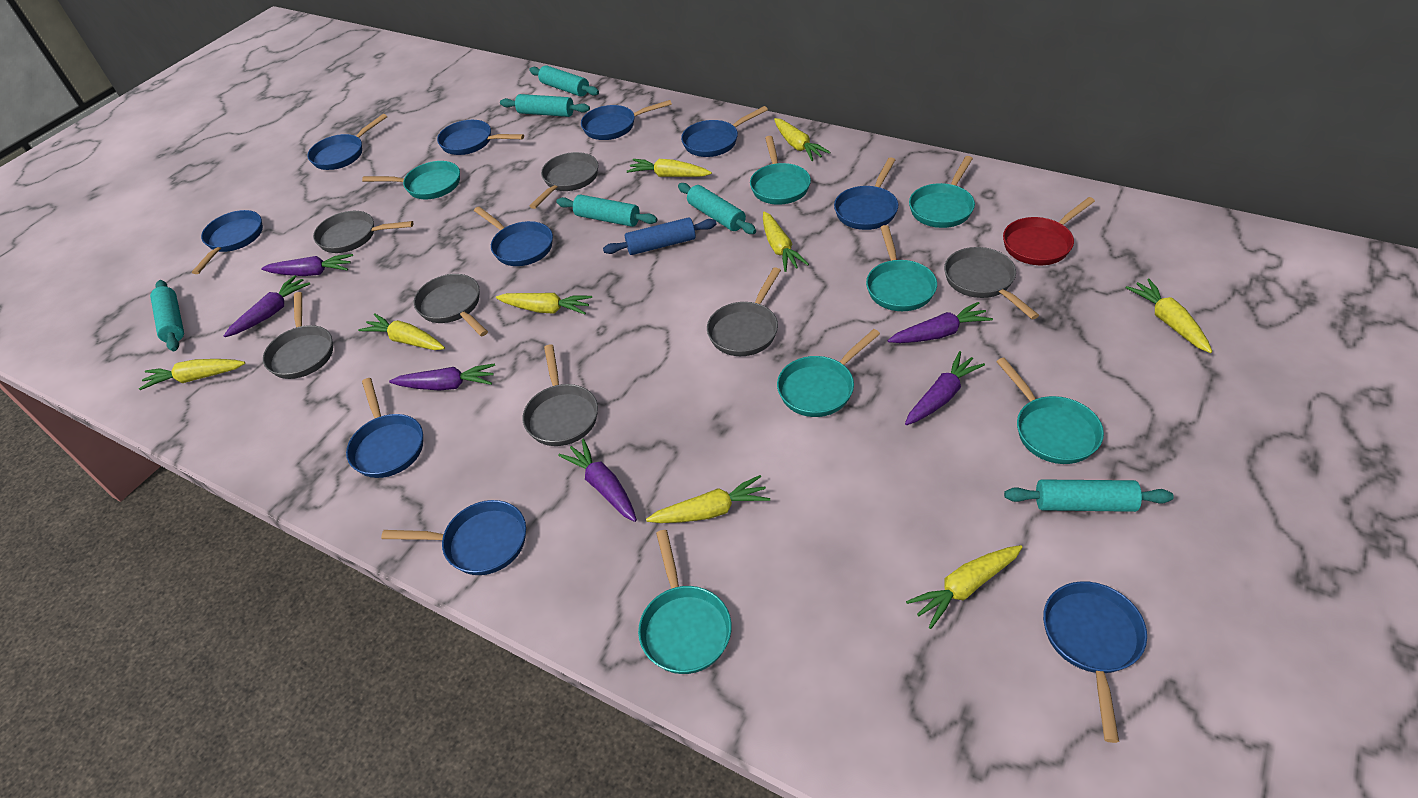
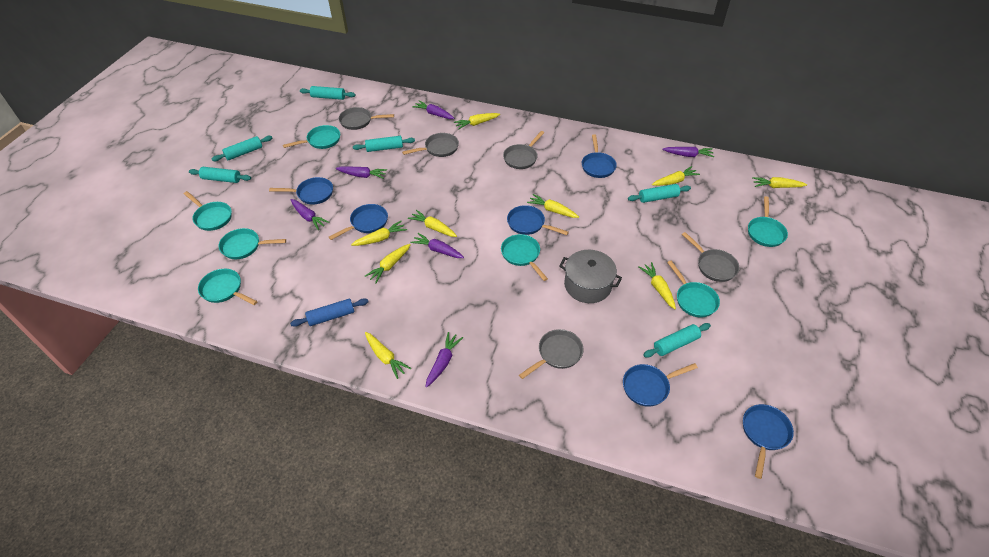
blue pan: 10 -> 6
grey pan: 7 -> 5
grey pot: 0 -> 1
red pan: 1 -> 0

